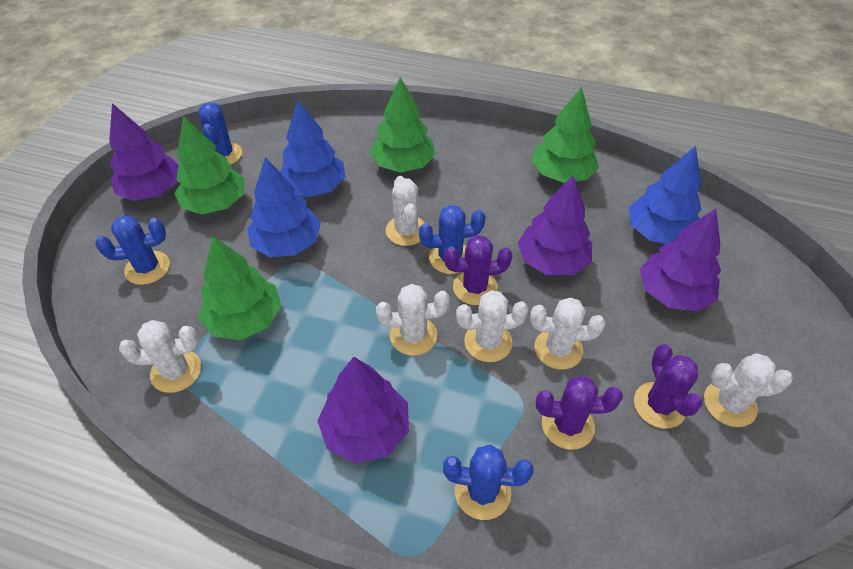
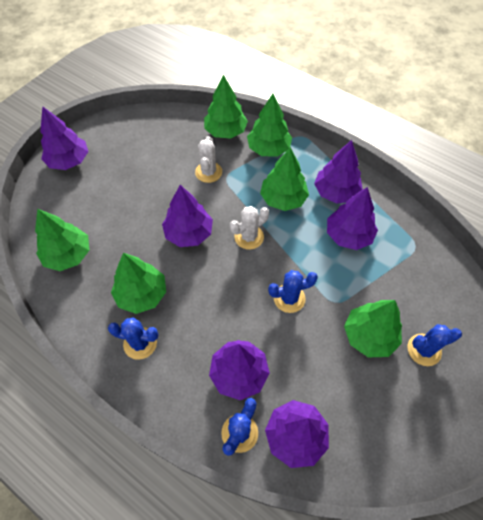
blue tree: 3 -> 0
green tree: 4 -> 6
purple cactus: 3 -> 0
purple tree: 4 -> 6
white cactus: 6 -> 2

